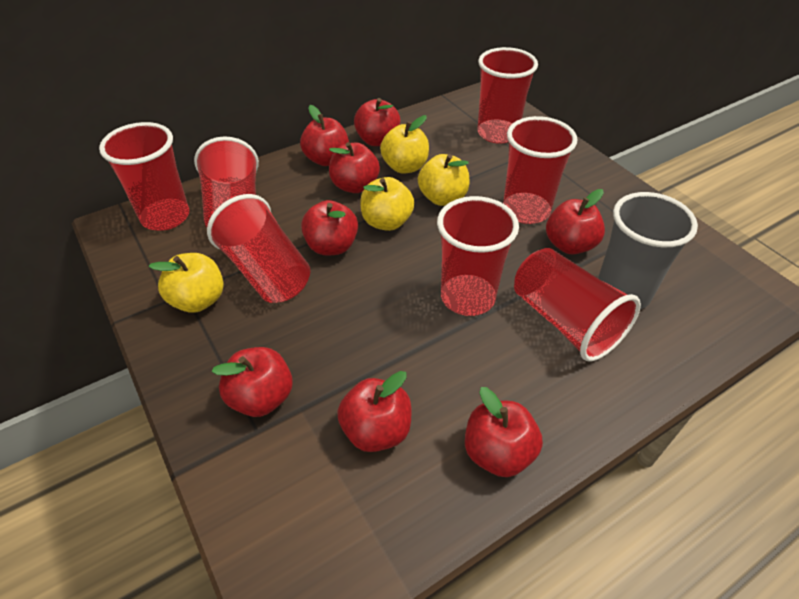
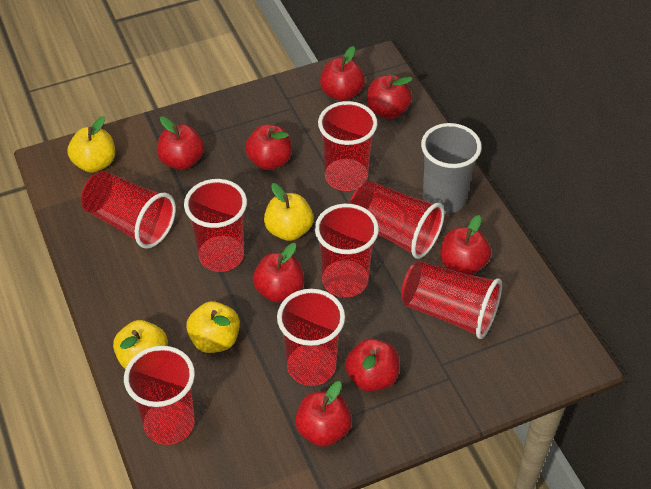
red cup: 7 -> 8

